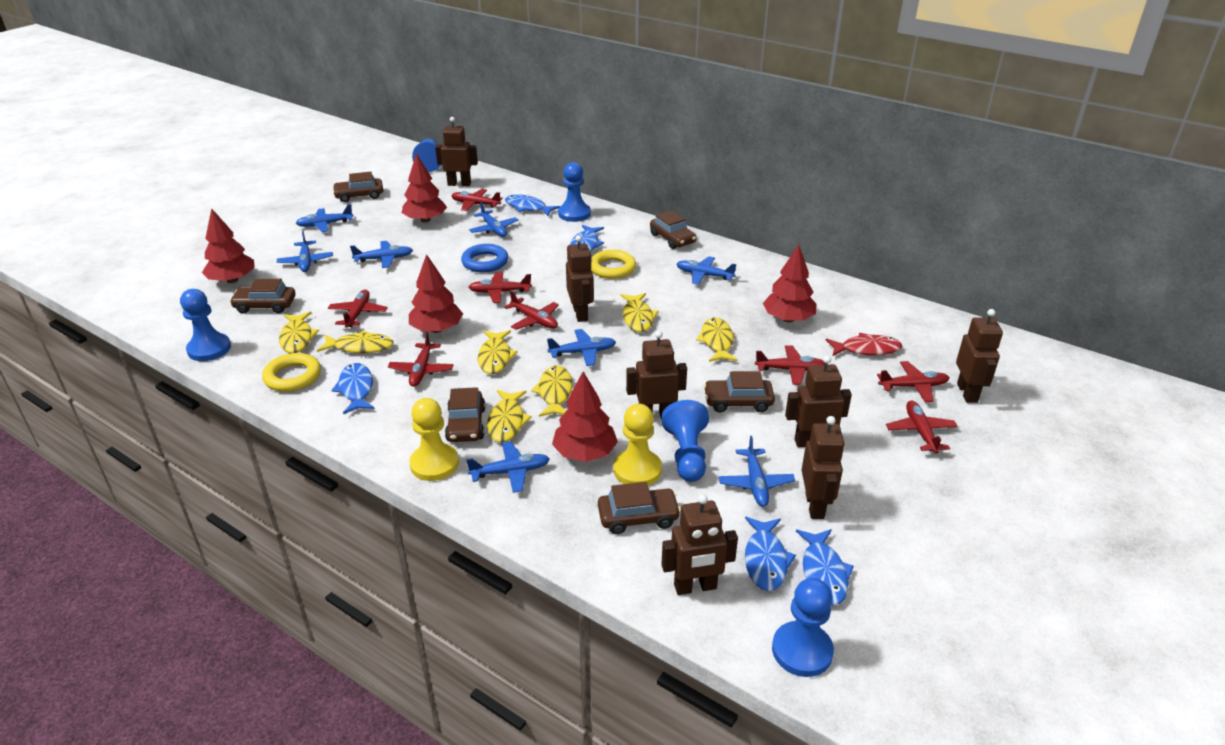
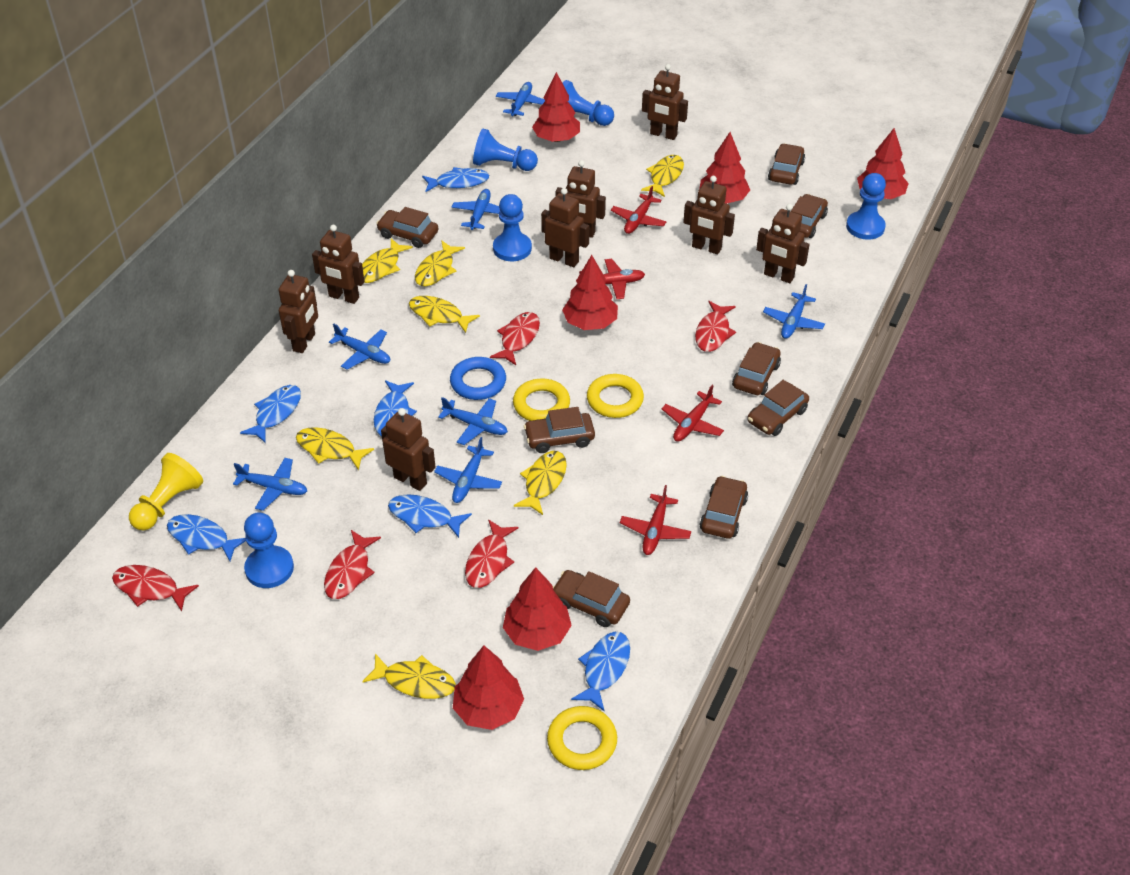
blue fish: 5 -> 6
blue plane: 8 -> 7
brown car: 6 -> 8
brown robot: 7 -> 8
red fish: 1 -> 5
red plane: 8 -> 4
red tree: 5 -> 6
yellow pawn: 2 -> 1
yellow ring: 2 -> 3

